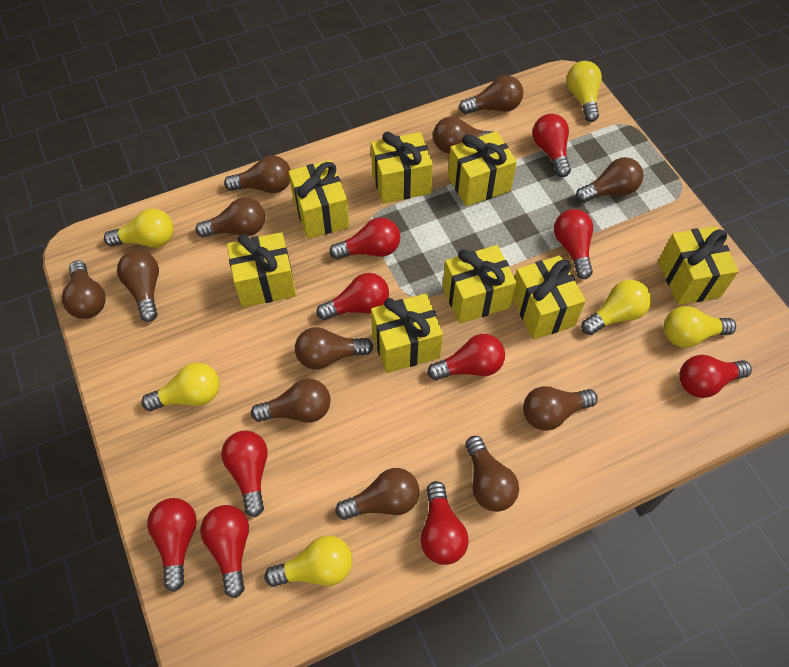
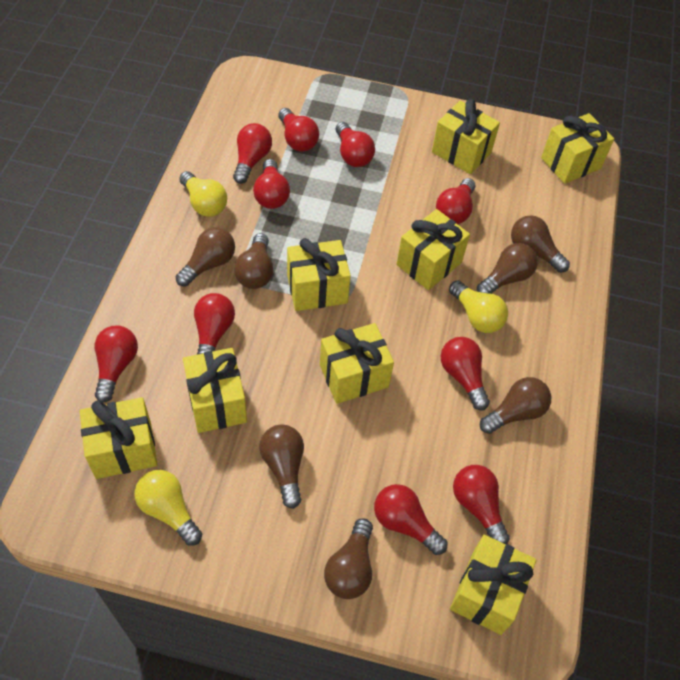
brown light bulb: 12 -> 7
yellow light bulb: 6 -> 3

